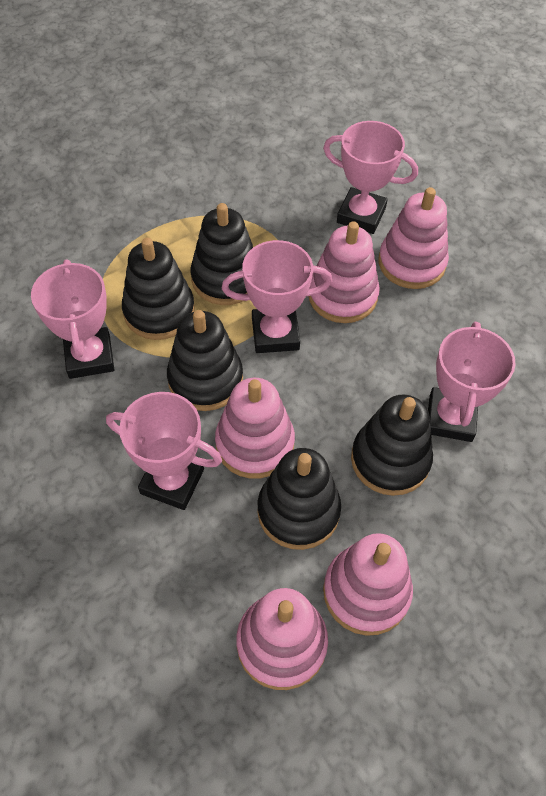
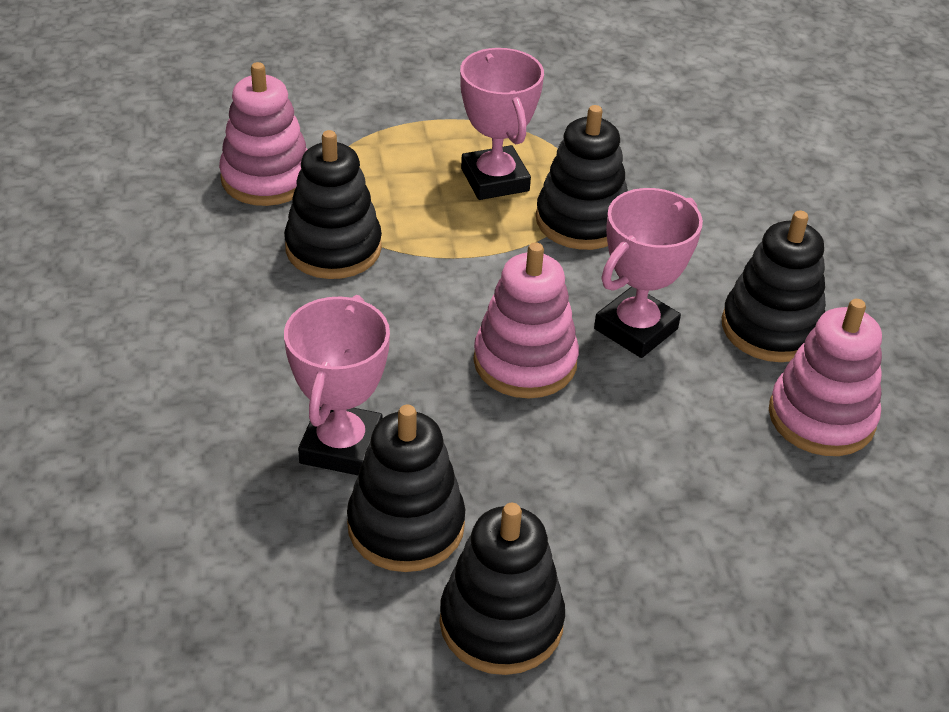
pink stacking toy: 5 -> 3
pink trophy: 5 -> 3

